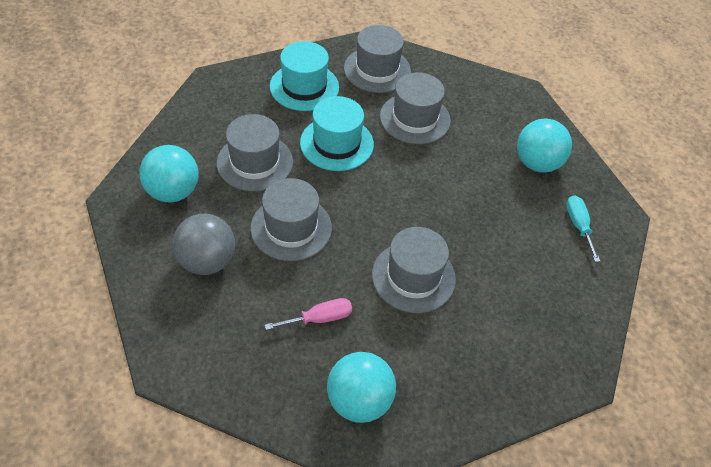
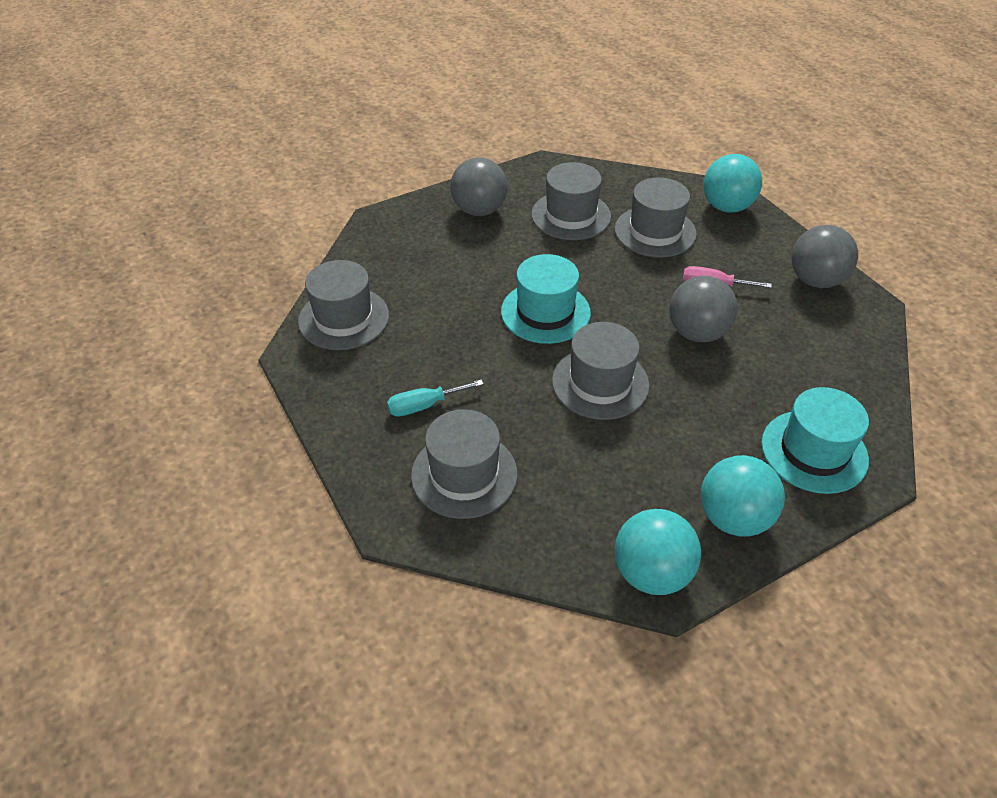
grey ball: 1 -> 3

